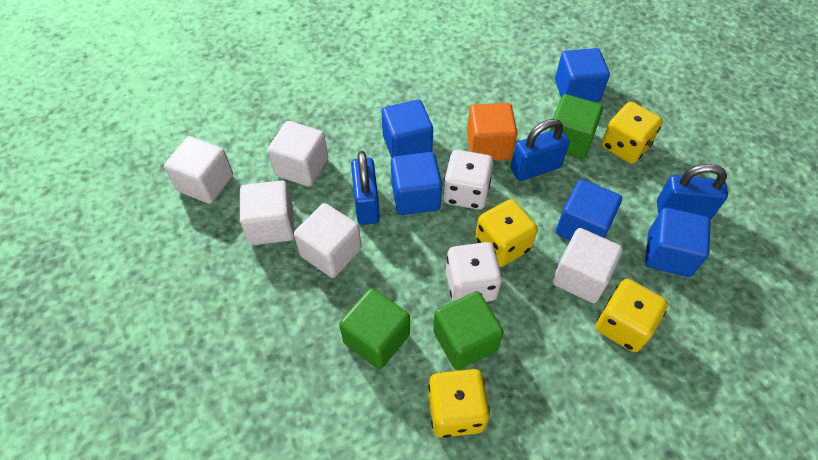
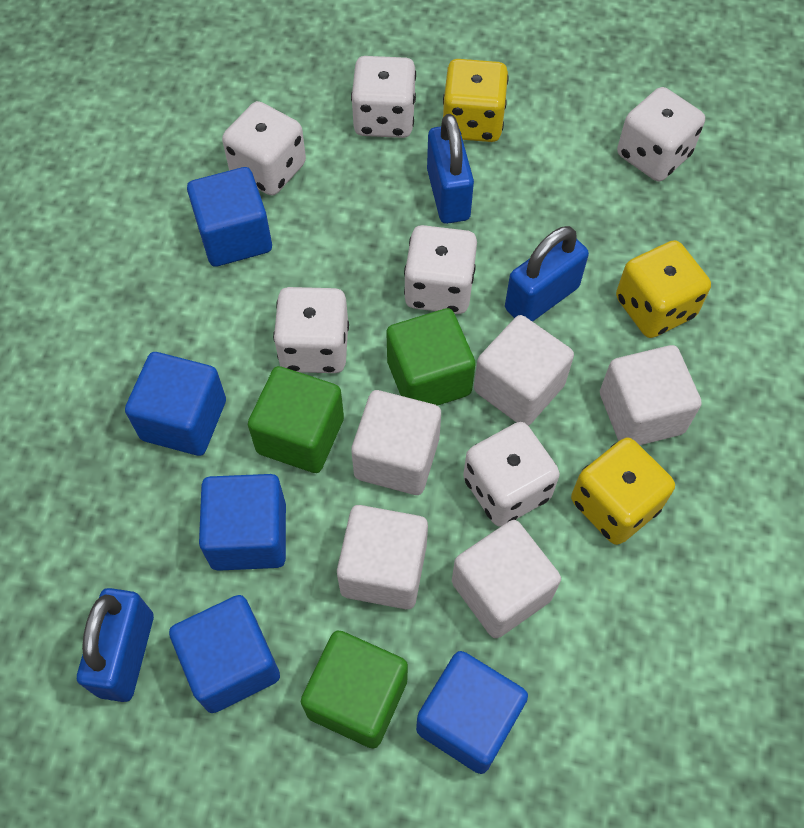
orange cube: 1 -> 0
white dice: 2 -> 6
yellow dice: 4 -> 3

